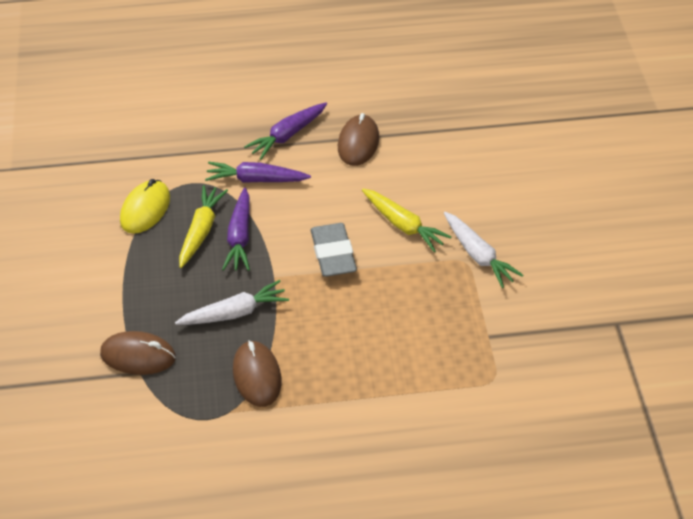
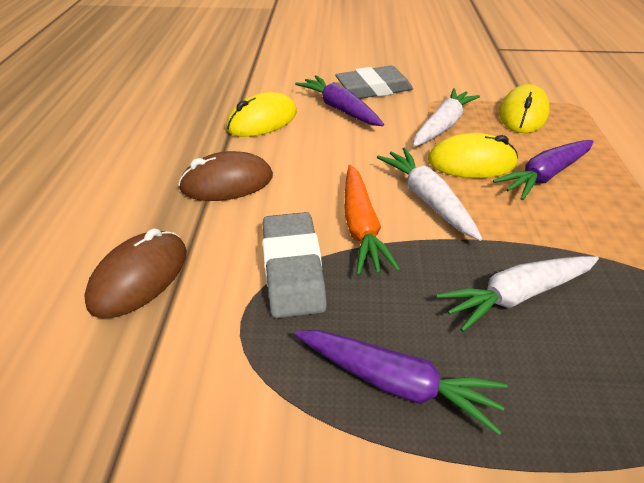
brown mouse: 3 -> 2
grey eraser: 1 -> 2
orange carrot: 0 -> 1
white carrot: 2 -> 3
yellow carrot: 2 -> 0
yellow mouse: 1 -> 3

